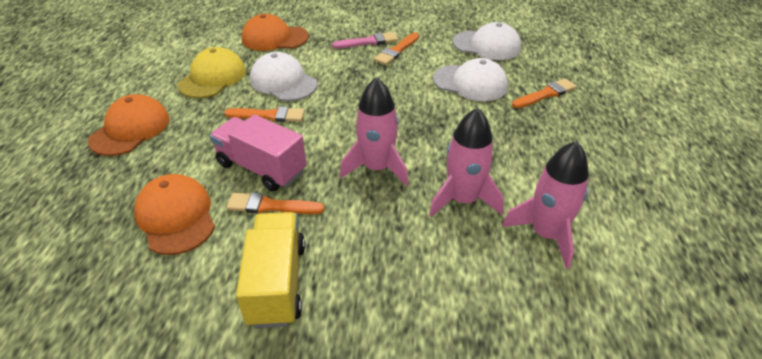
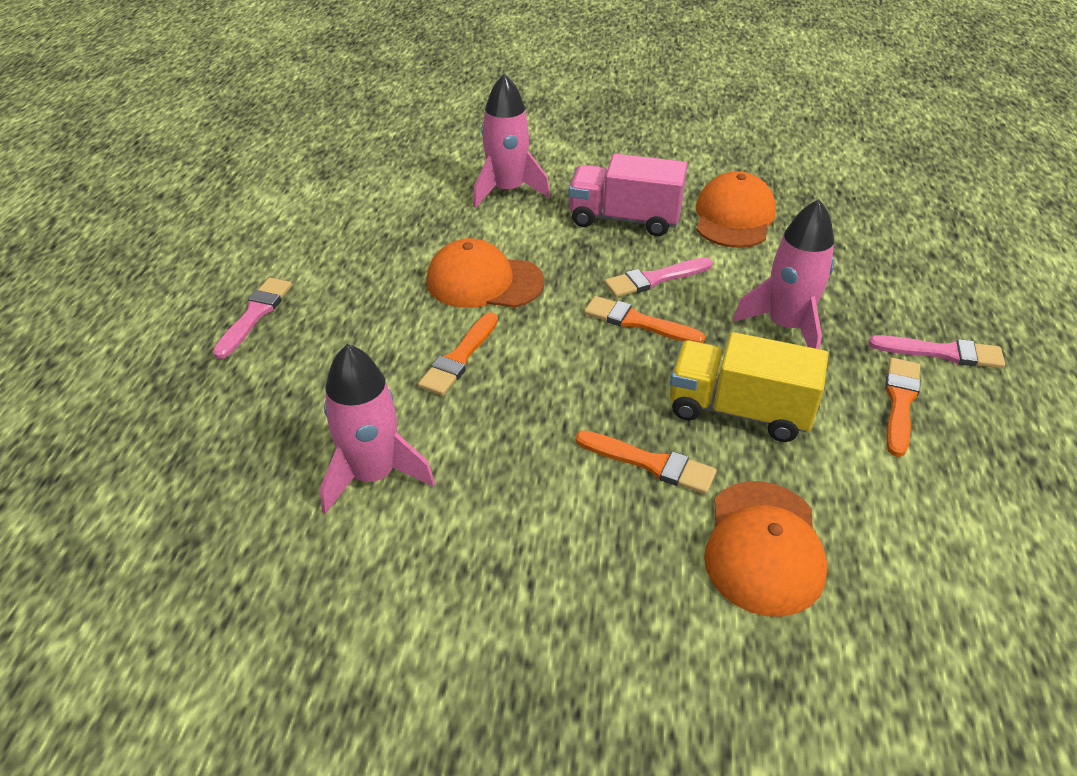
pink brush: 1 -> 3
white cap: 3 -> 0
yellow cap: 1 -> 0

